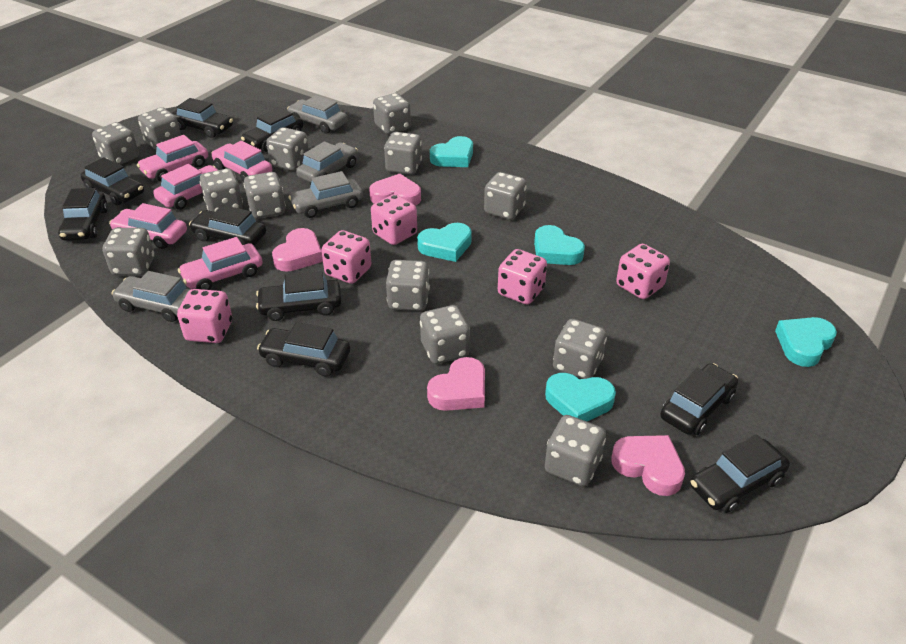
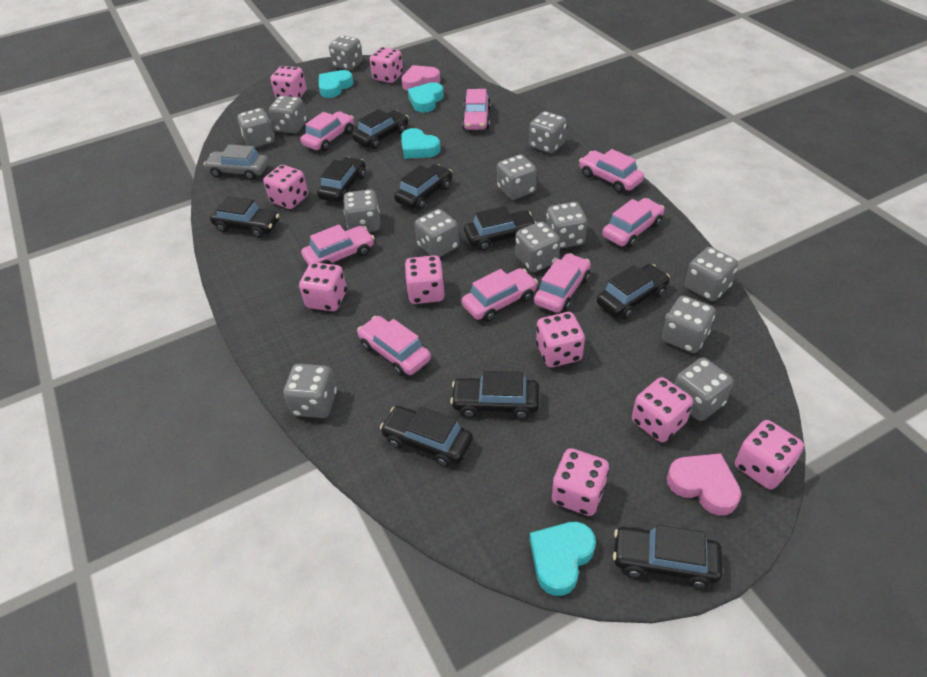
grey car: 4 -> 1
pink car: 5 -> 8
pink dice: 5 -> 9
pink heart: 4 -> 2
turquoise heart: 5 -> 4

